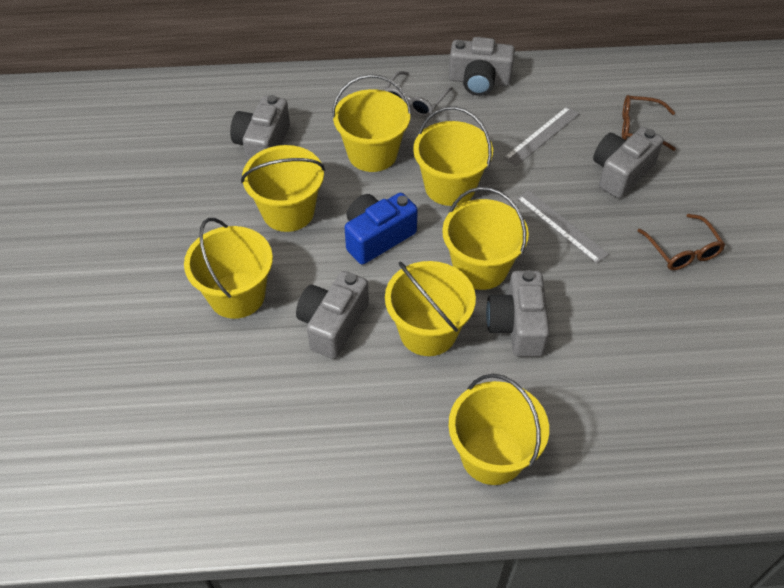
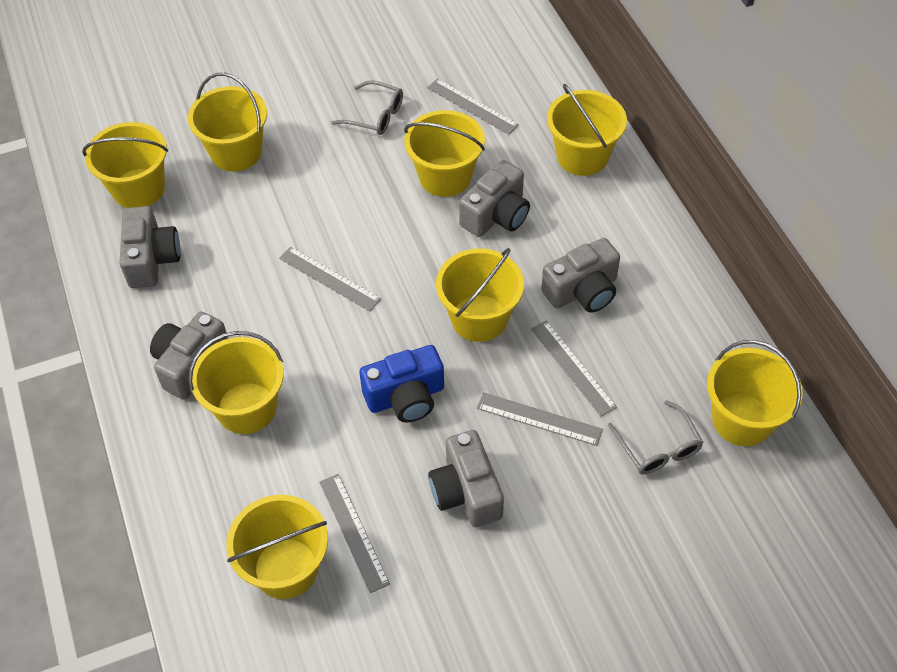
brown glasses: 2 -> 0
grey glasses: 1 -> 2
grey ruler: 2 -> 5
yellow bucket: 7 -> 8

